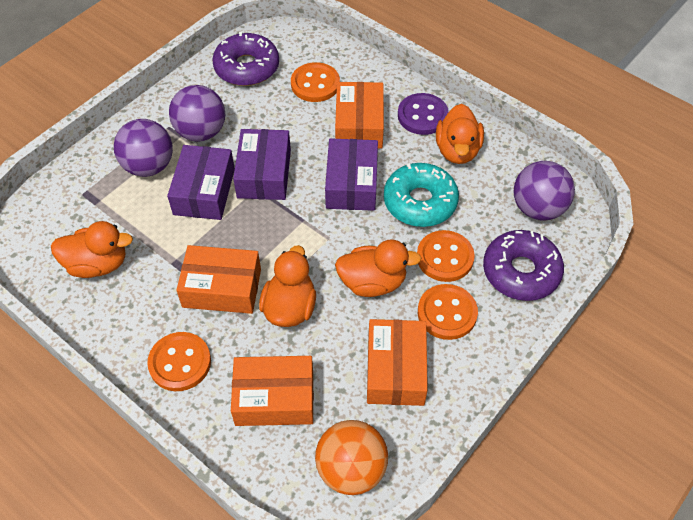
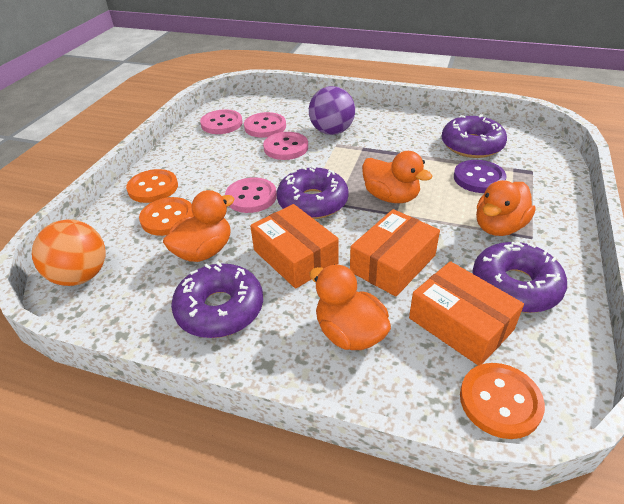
orange box: 4 -> 3
orange button: 4 -> 3
pink button: 0 -> 4
purple ball: 3 -> 1
purple box: 3 -> 0
purple donut: 2 -> 4
turquoise donut: 1 -> 0

